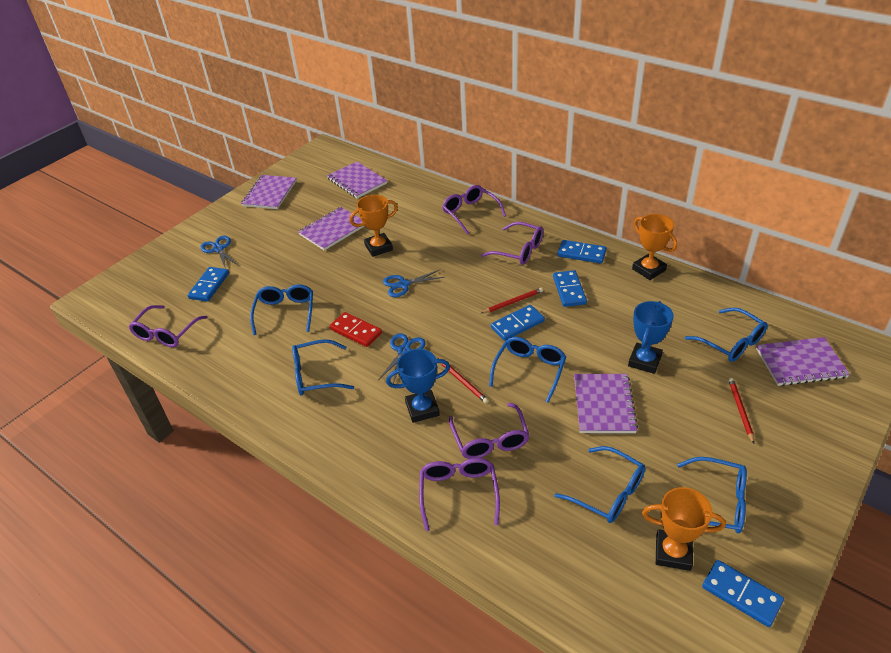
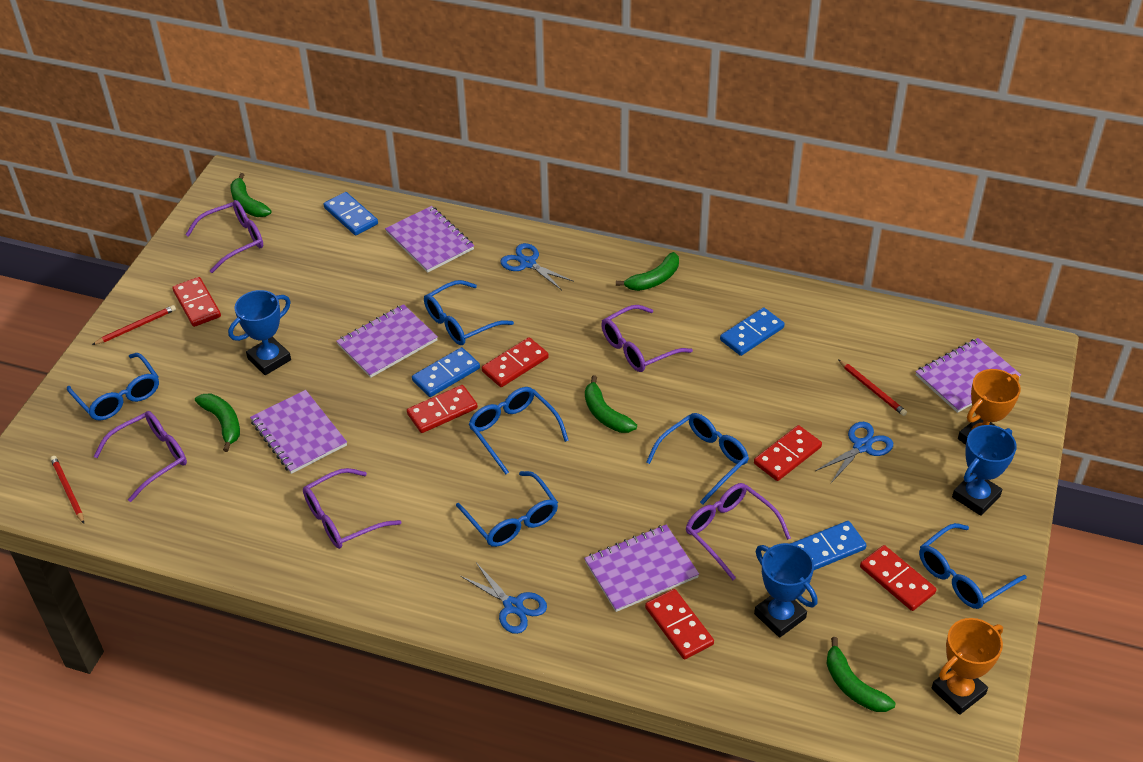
blue domino: 5 -> 4
blue trophy: 2 -> 3
green banana: 0 -> 5
orange trophy: 3 -> 2
red domino: 1 -> 6

